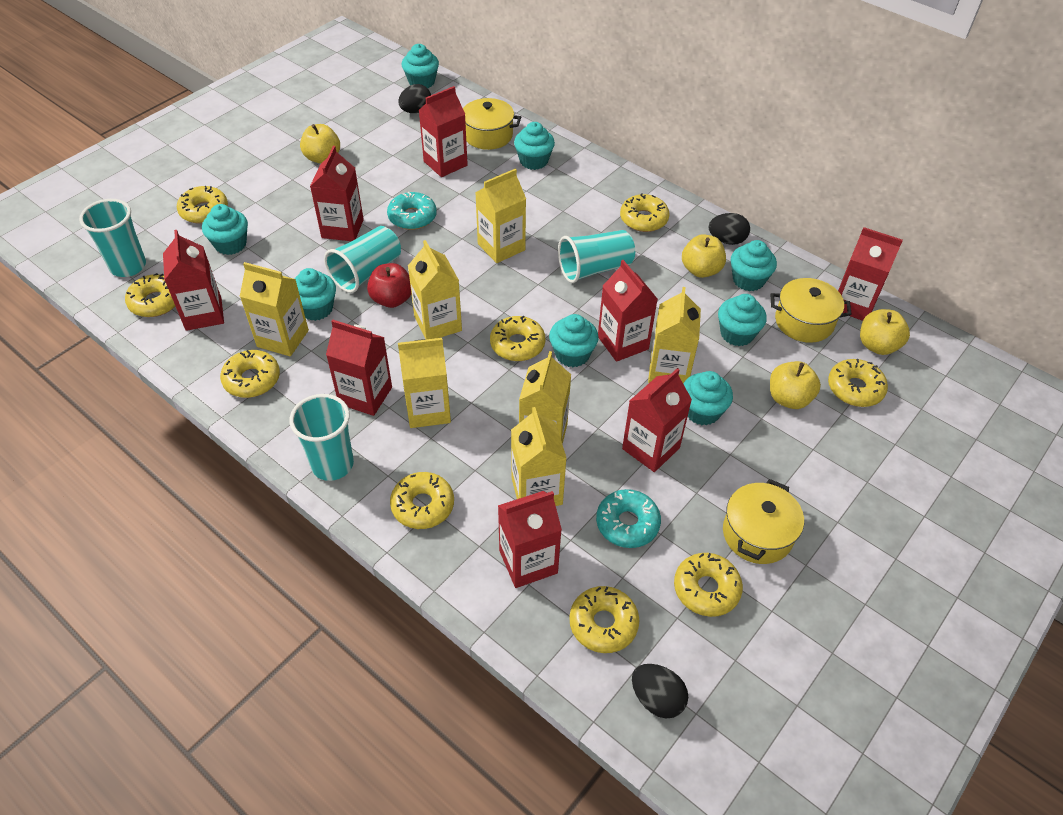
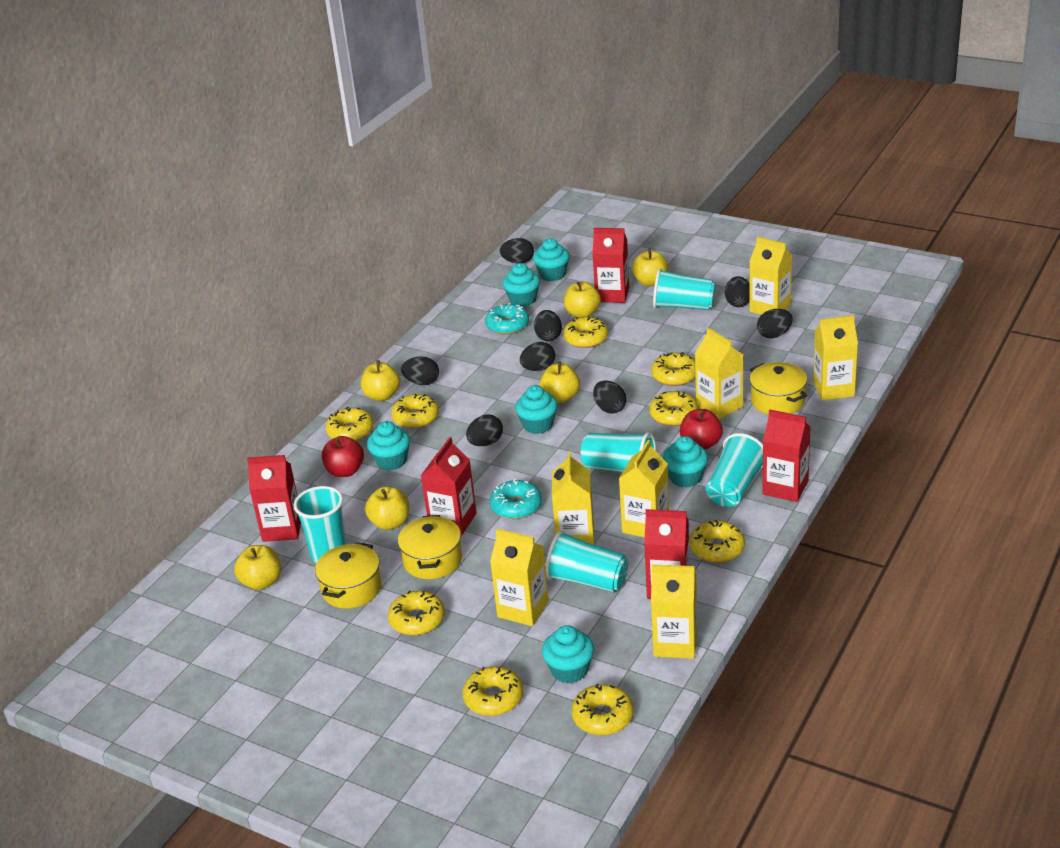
black egg: 3 -> 8
red apple: 1 -> 2
red carton: 8 -> 5
turquoise cup: 4 -> 5
turquoise cupcake: 8 -> 6
yellow apple: 4 -> 6

